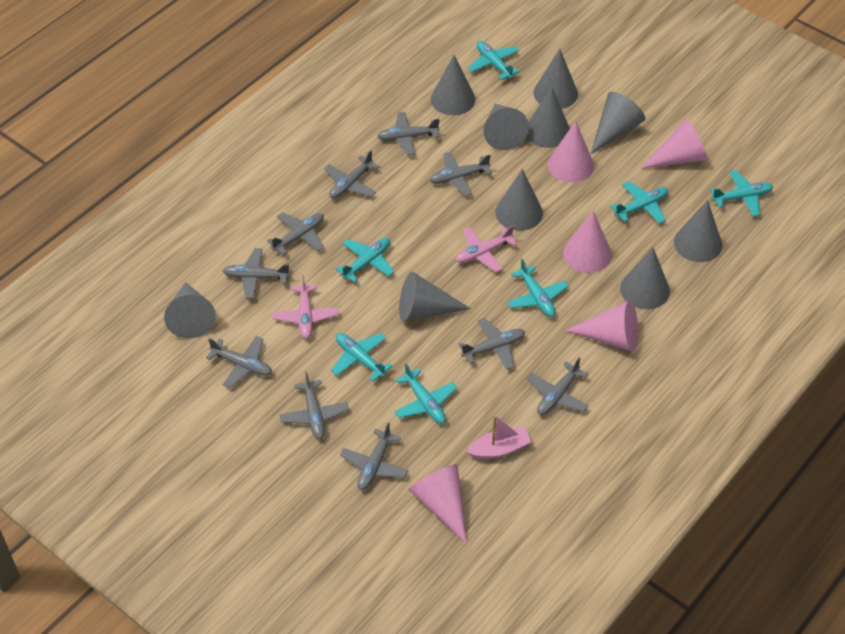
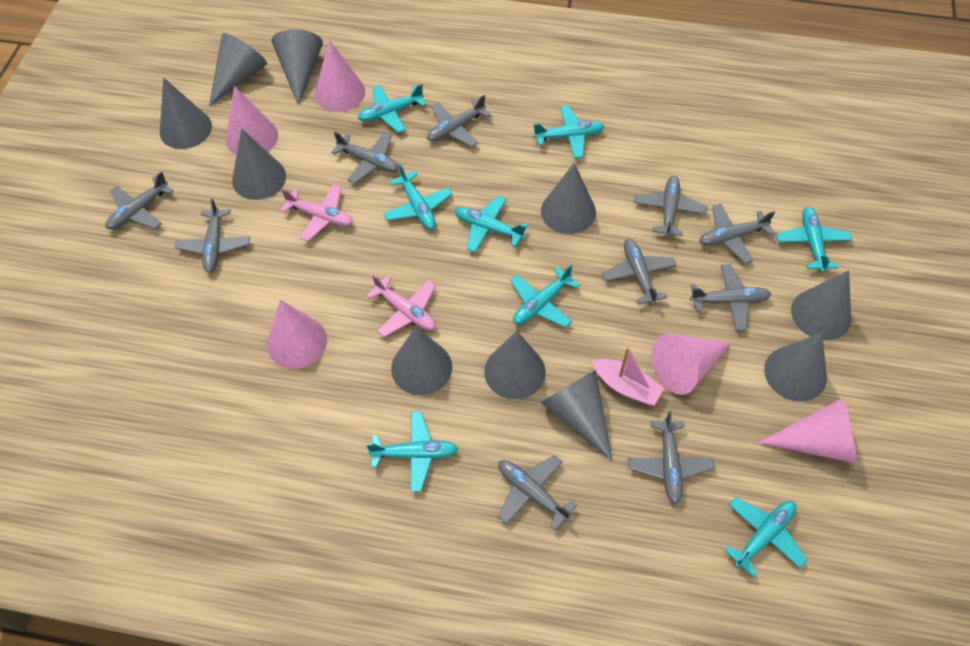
turquoise plane: 7 -> 8

